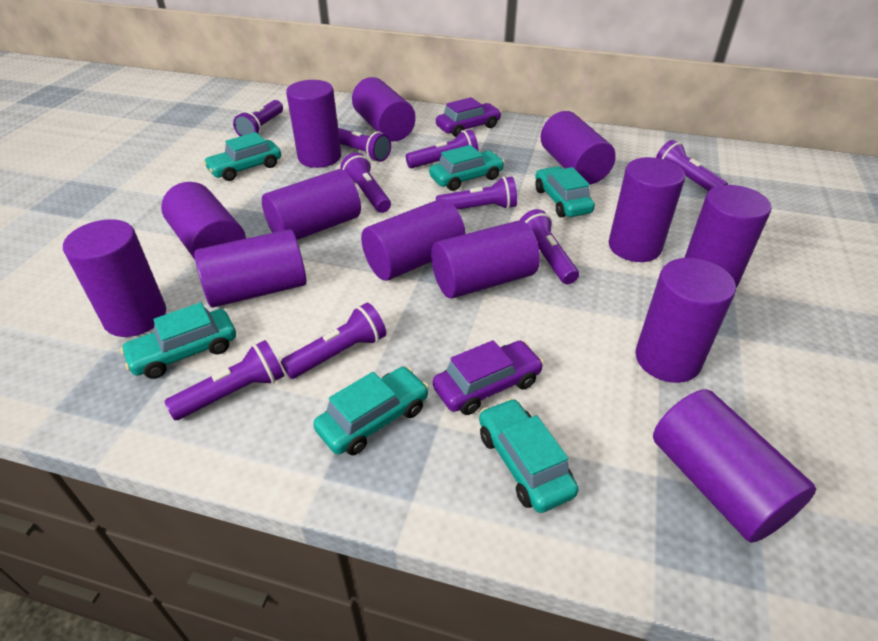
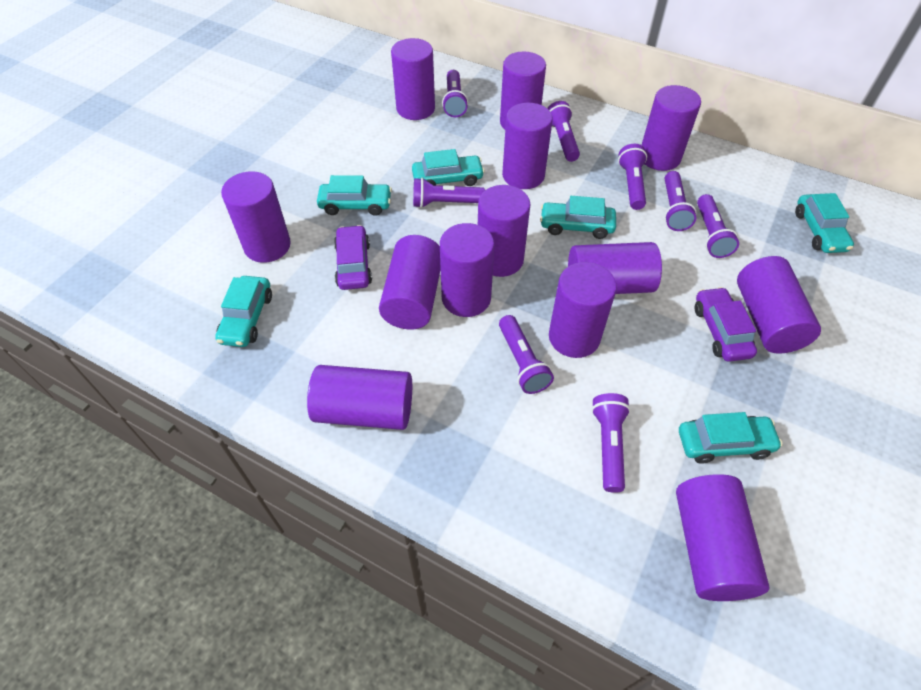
purple flashlight: 9 -> 8

